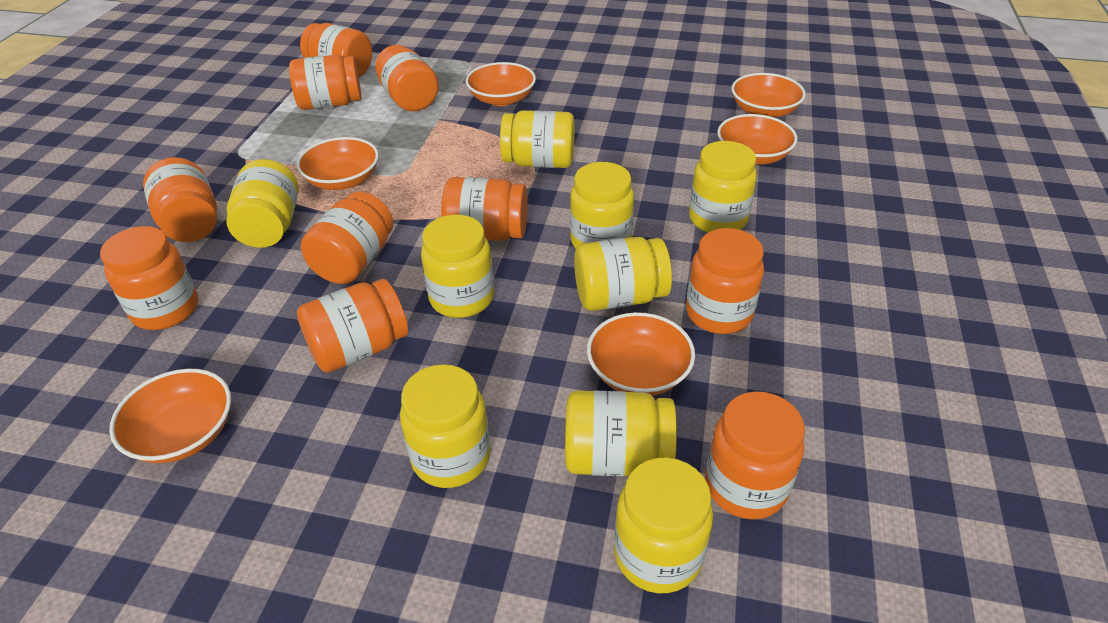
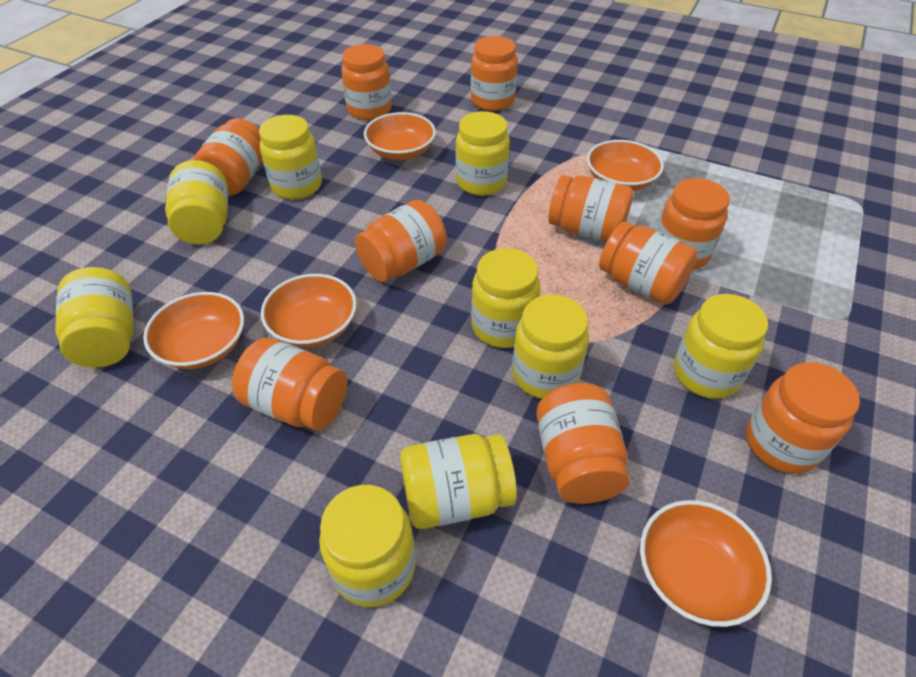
orange bowl: 6 -> 5

